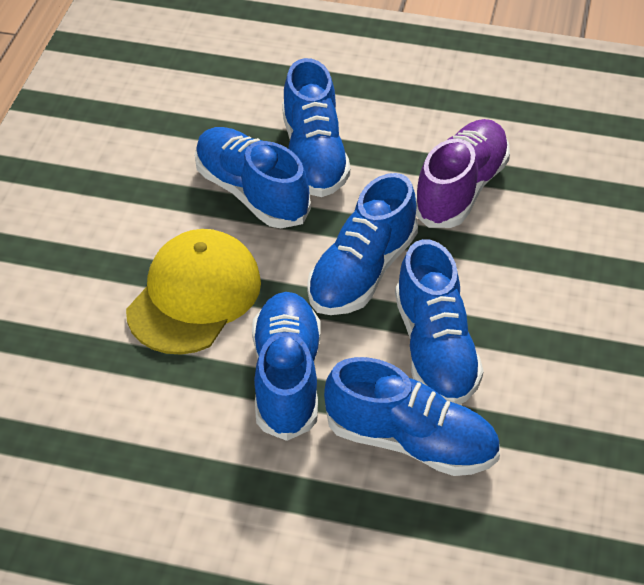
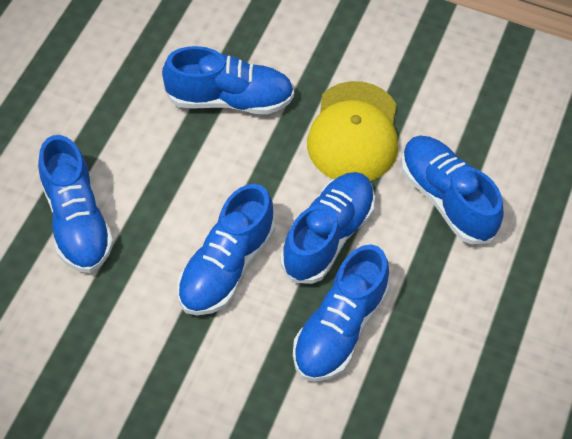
purple shoe: 1 -> 0

